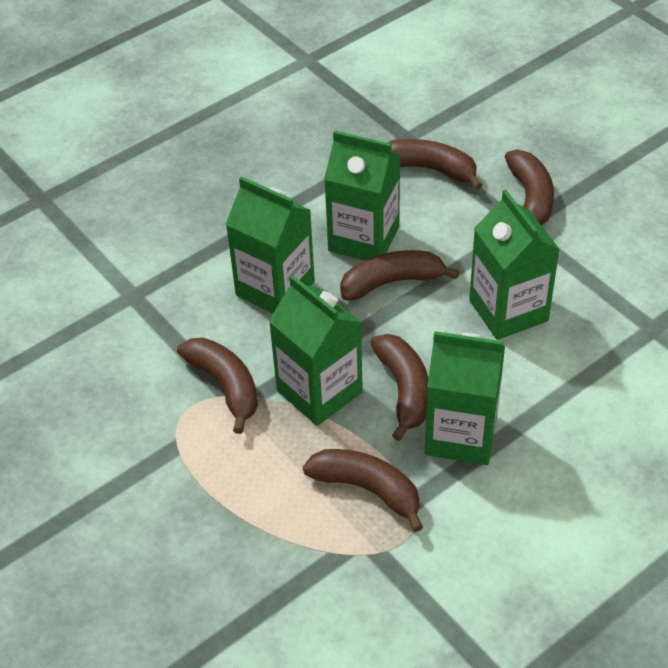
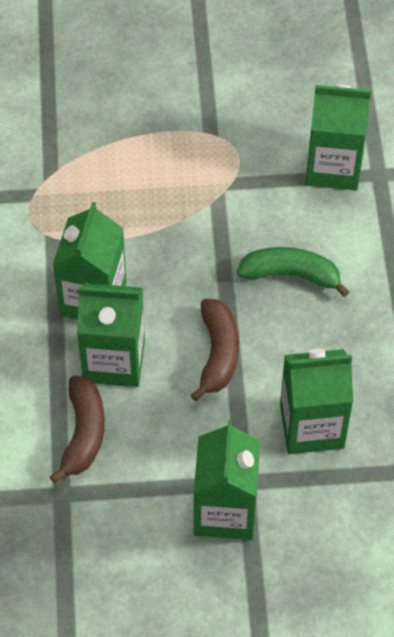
brown banana: 6 -> 2
green banana: 0 -> 1

